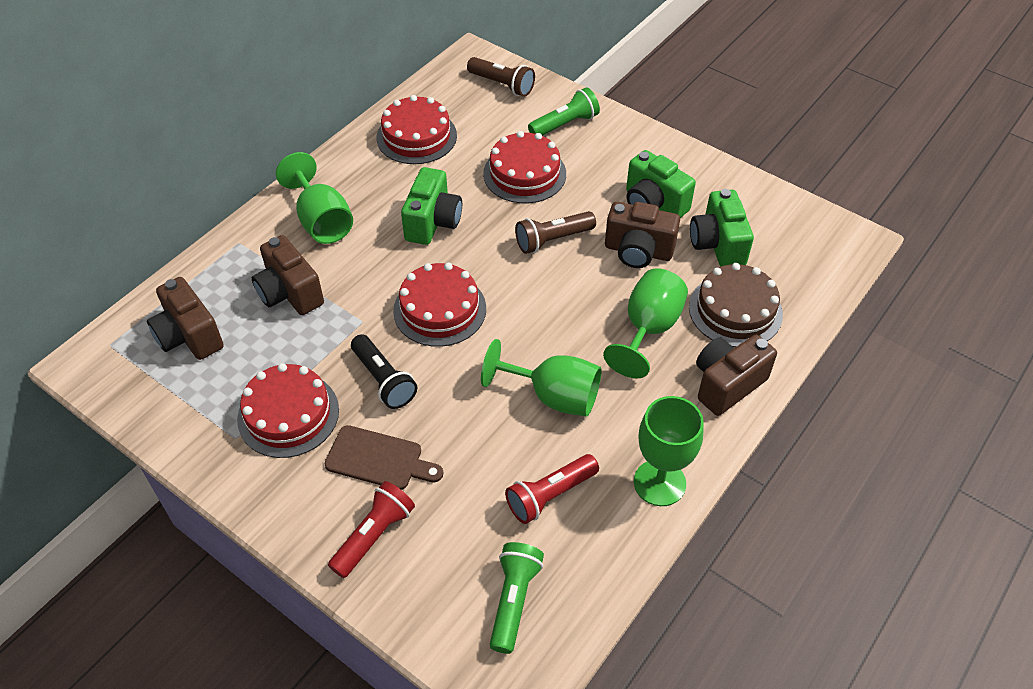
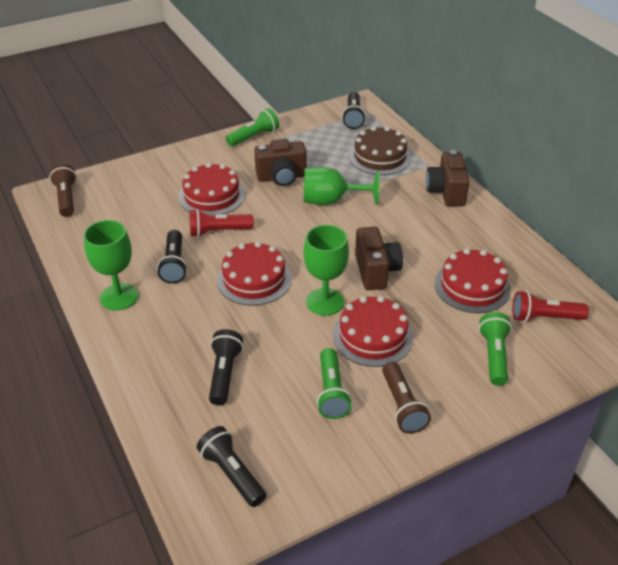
black flashlight: 1 -> 4
brown camera: 4 -> 3
brown cutting board: 1 -> 0
green camera: 3 -> 0
green flashlight: 2 -> 3
green goblet: 4 -> 3

